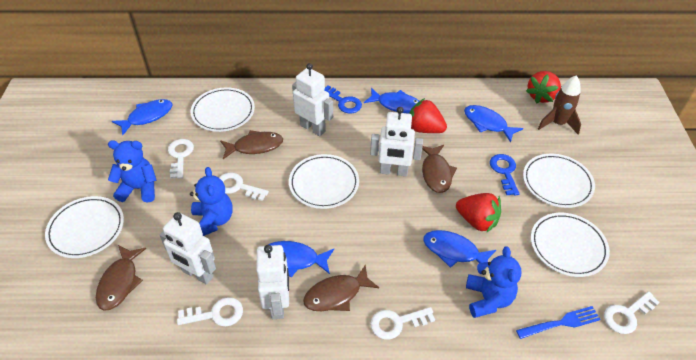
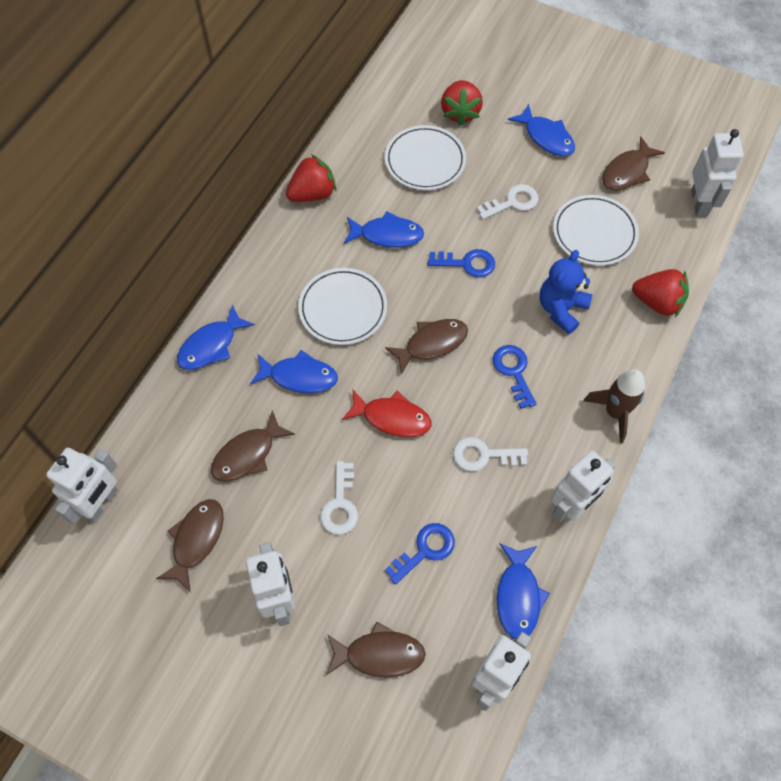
blue fork: 1 -> 0
blue key: 2 -> 3
blue teddy bear: 3 -> 1
brown fish: 4 -> 5
red fish: 0 -> 1
white key: 5 -> 3
white plate: 5 -> 3
white robot: 4 -> 5

